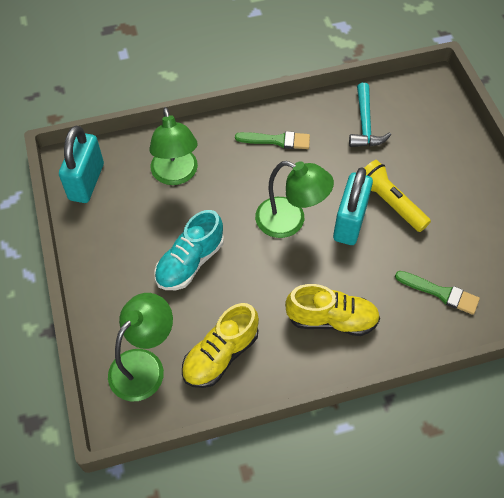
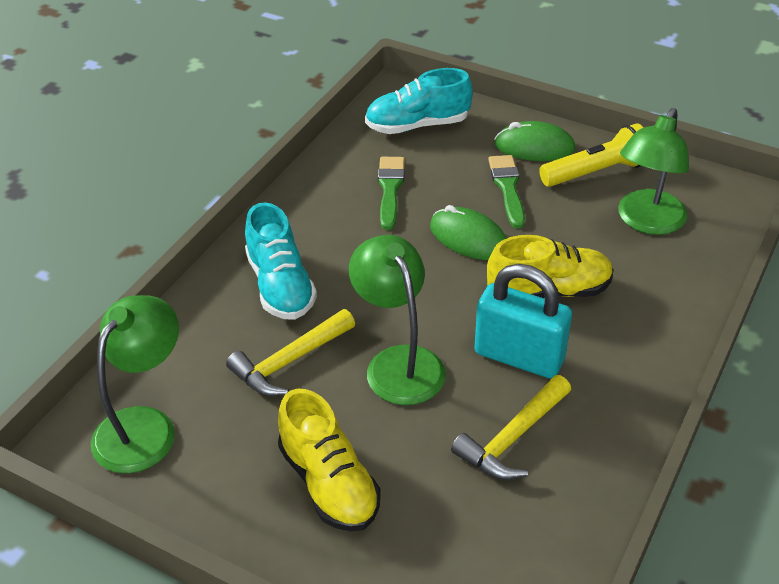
green mouse: 0 -> 2
turquoise hammer: 1 -> 0
turquoise padlock: 2 -> 1
turquoise shoe: 1 -> 2
yellow hammer: 0 -> 2

